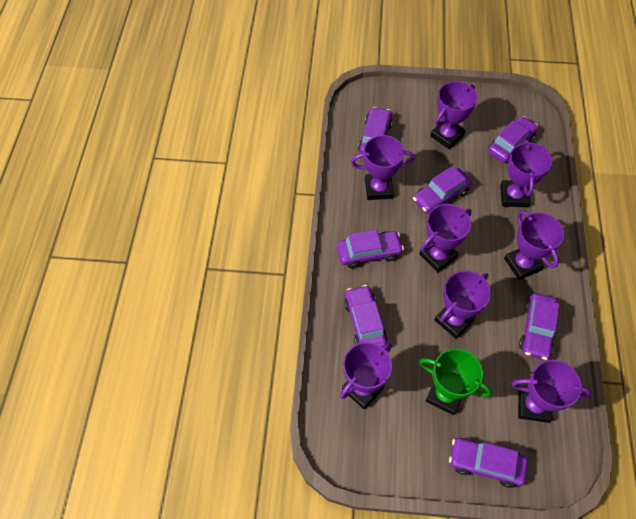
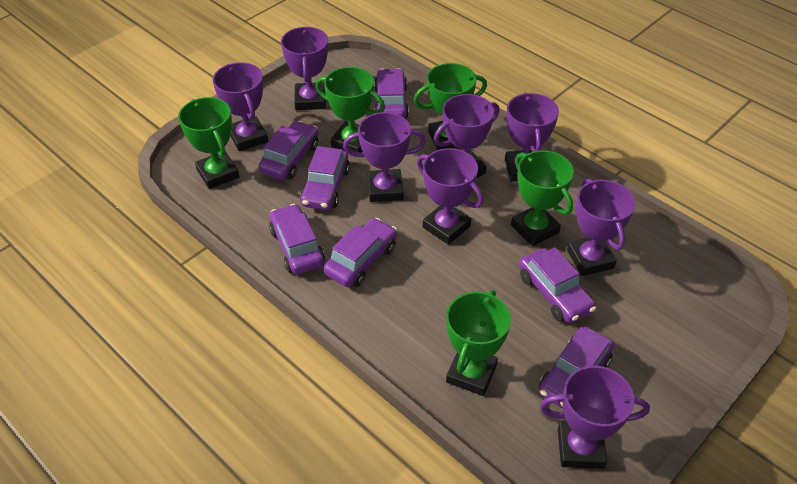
green trophy: 1 -> 5

